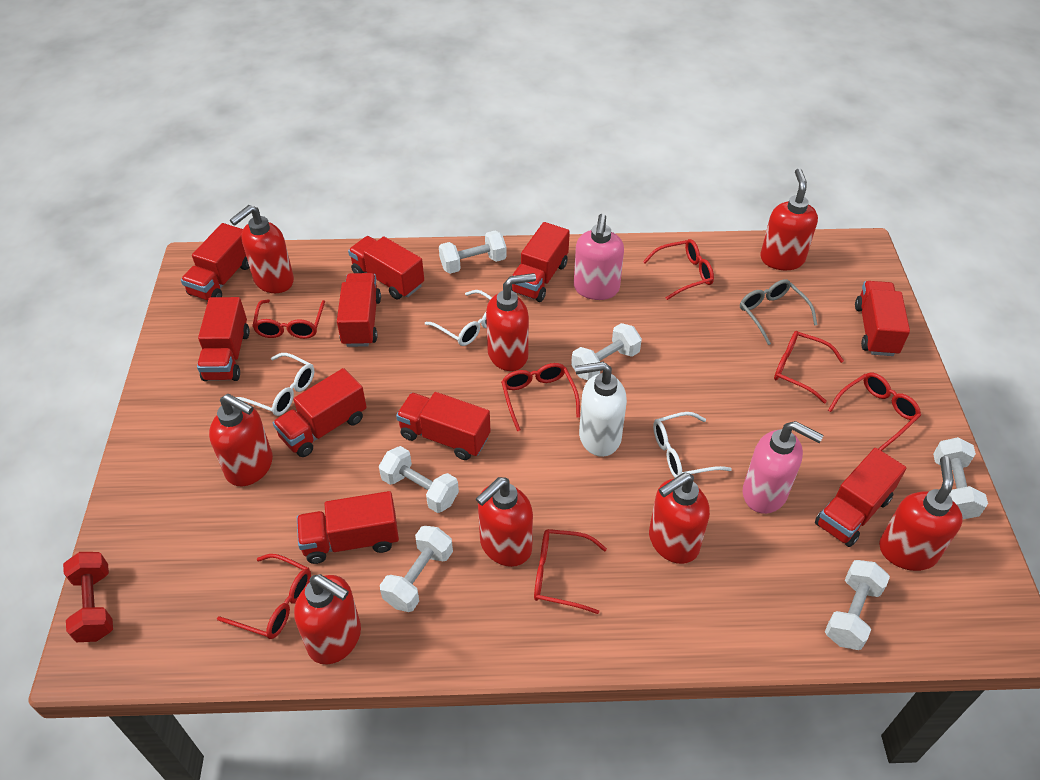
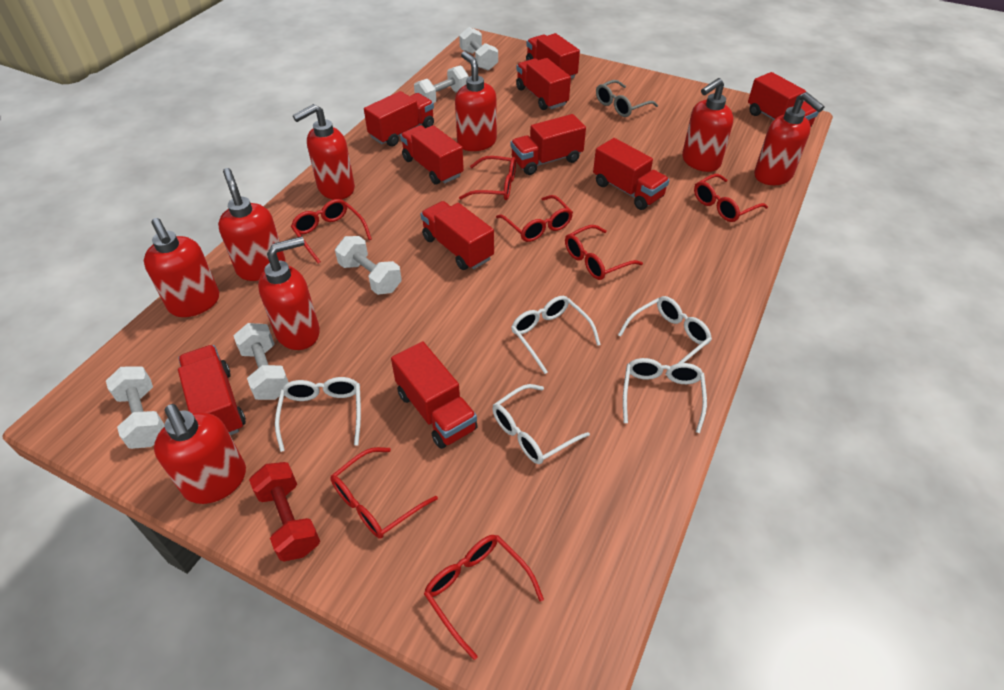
pink soap dispenser: 2 -> 0
white dumbbell: 6 -> 5
white glasses: 3 -> 5
white soap dispenser: 1 -> 0

